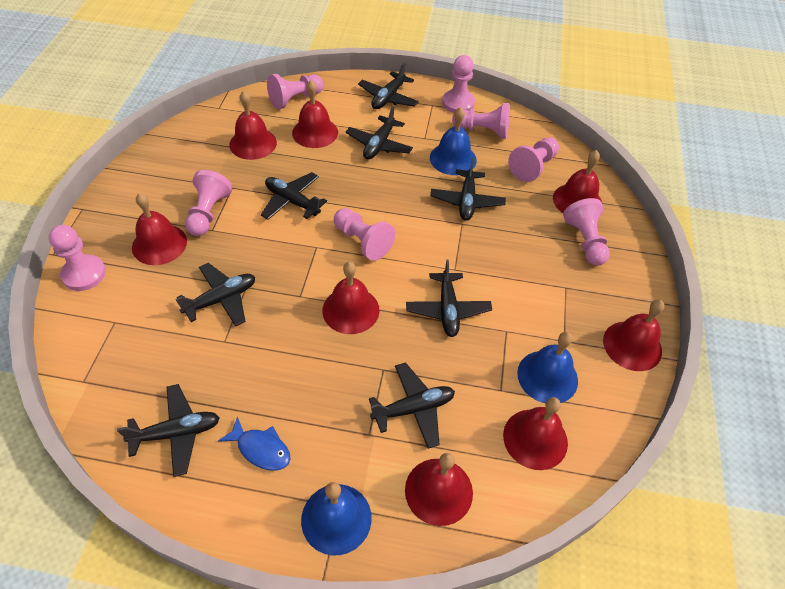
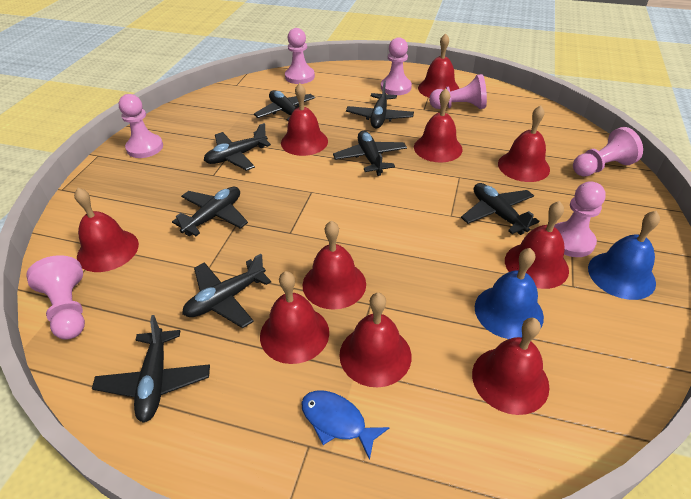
blue bell: 3 -> 2
pink pawn: 8 -> 7
red bell: 8 -> 10

